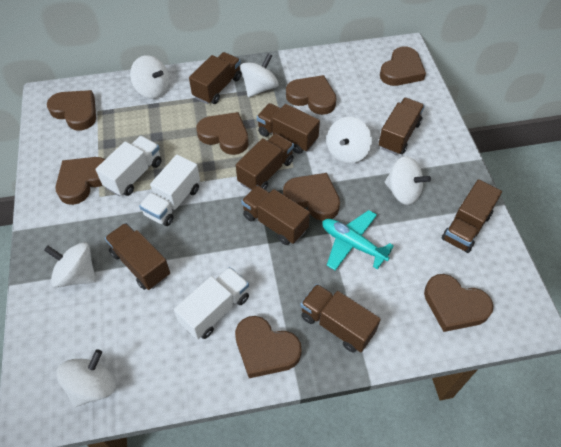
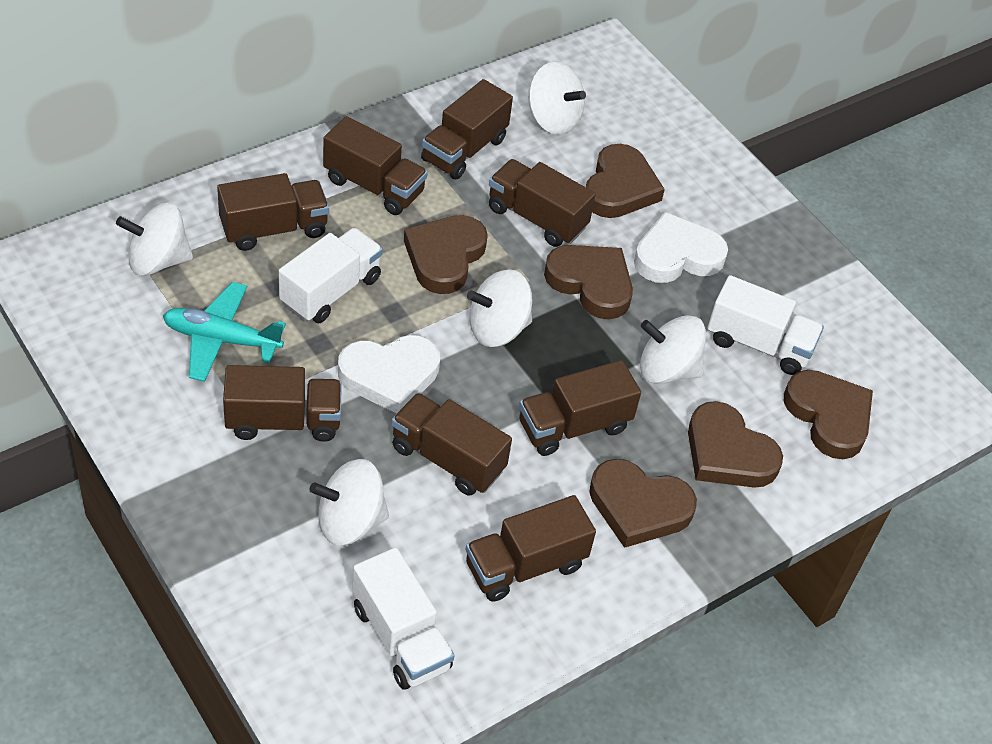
brown heart: 8 -> 6
white heart: 0 -> 2
white spinning top: 6 -> 5

